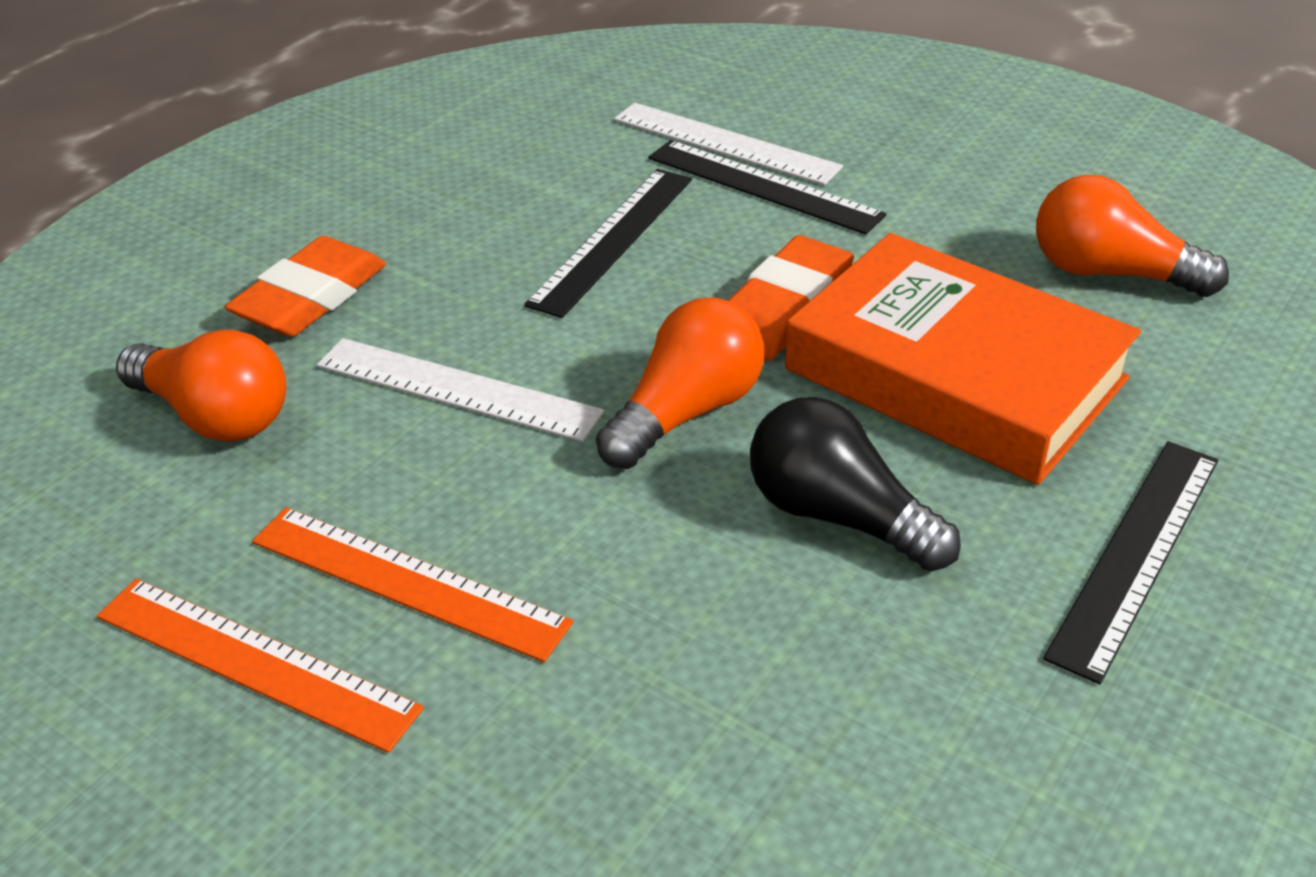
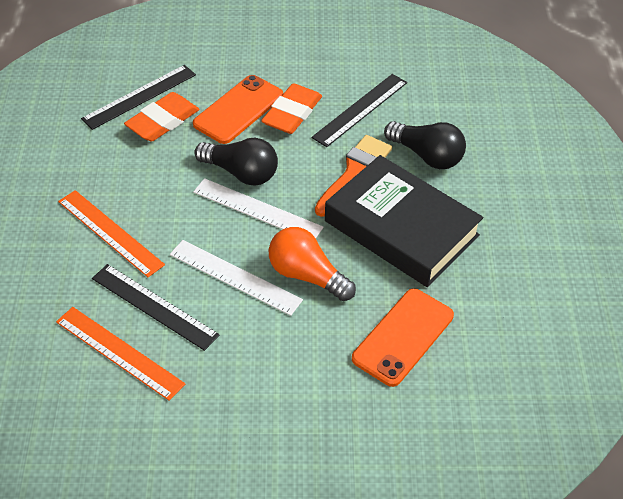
black book: 0 -> 1
black light bulb: 1 -> 2
orange book: 1 -> 0
orange brush: 0 -> 1
orange light bulb: 3 -> 1
orange phone: 0 -> 2

